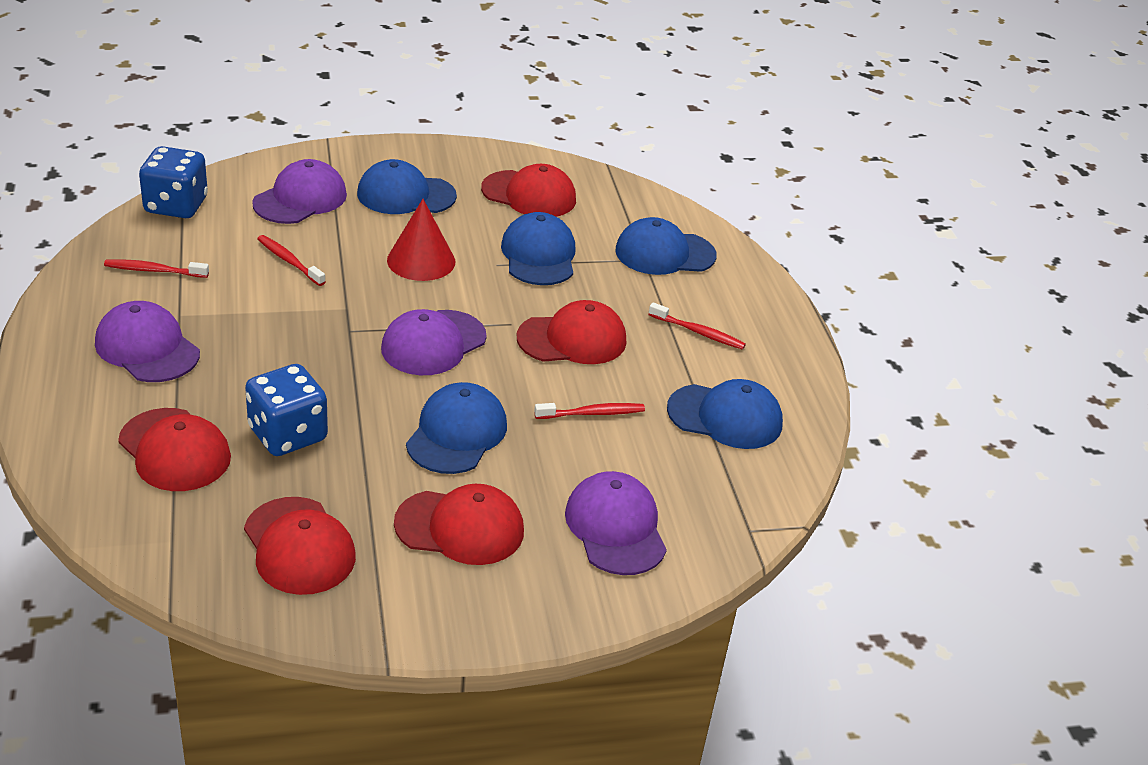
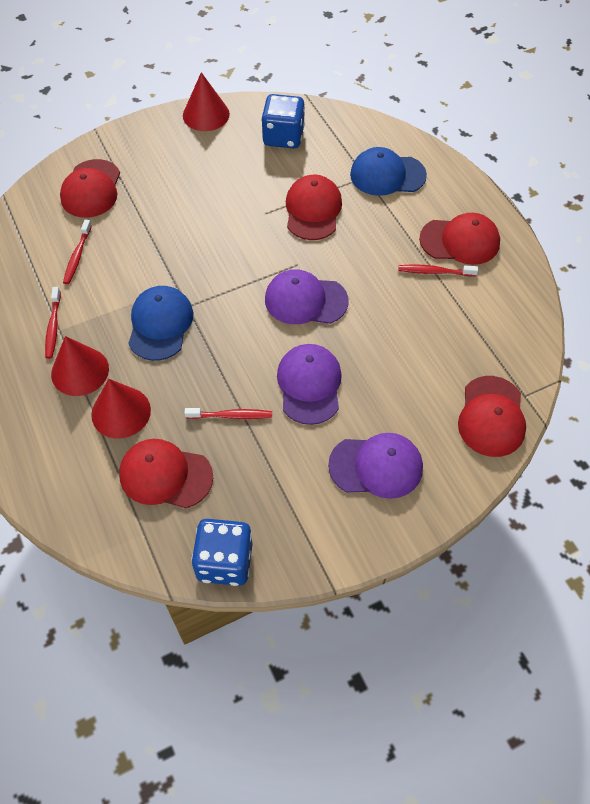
blue cap: 5 -> 2
purple cap: 4 -> 3
red cone: 1 -> 3

